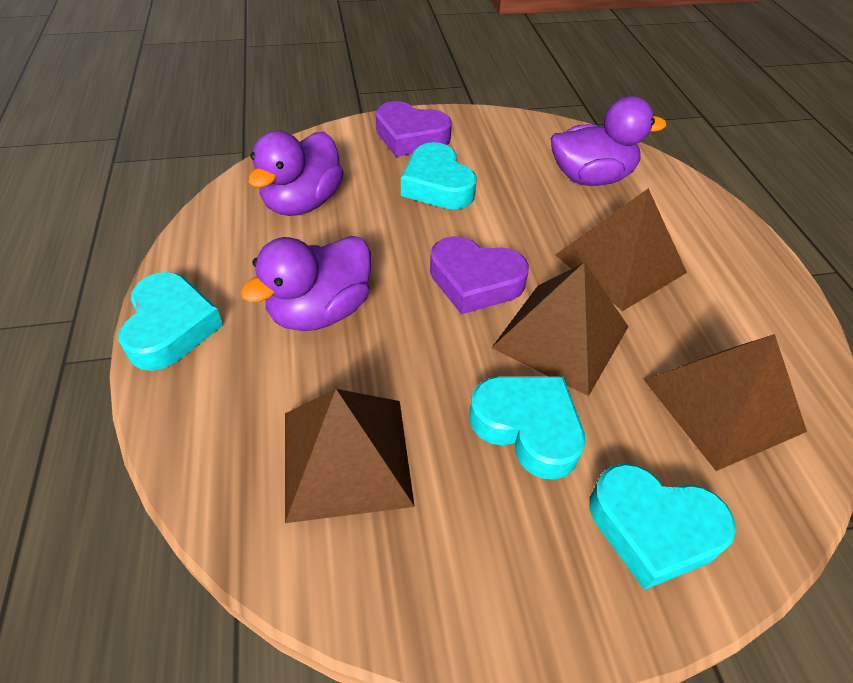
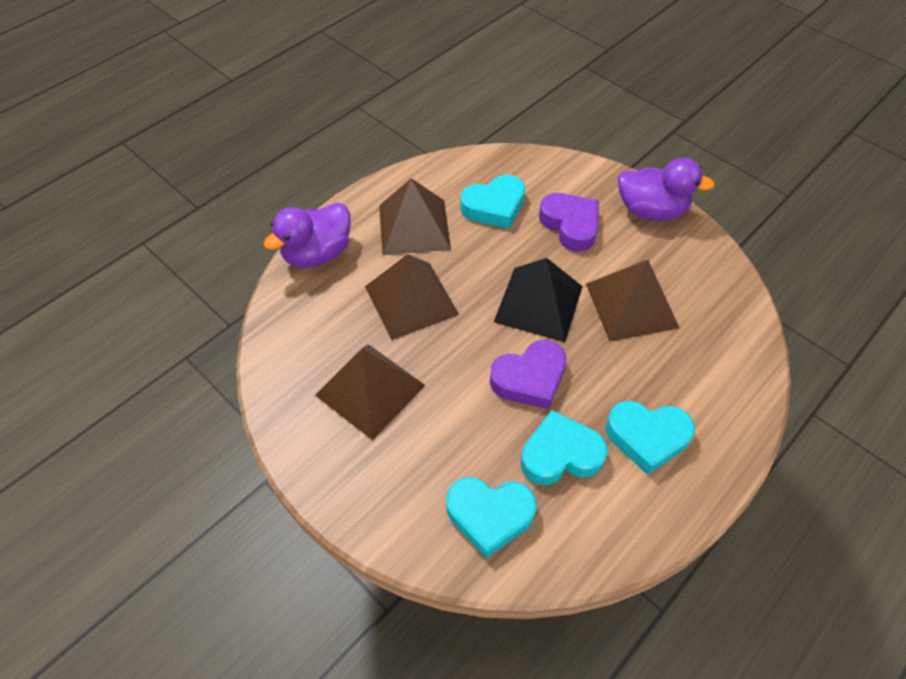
black pyramid: 0 -> 1
purple duck: 3 -> 2

